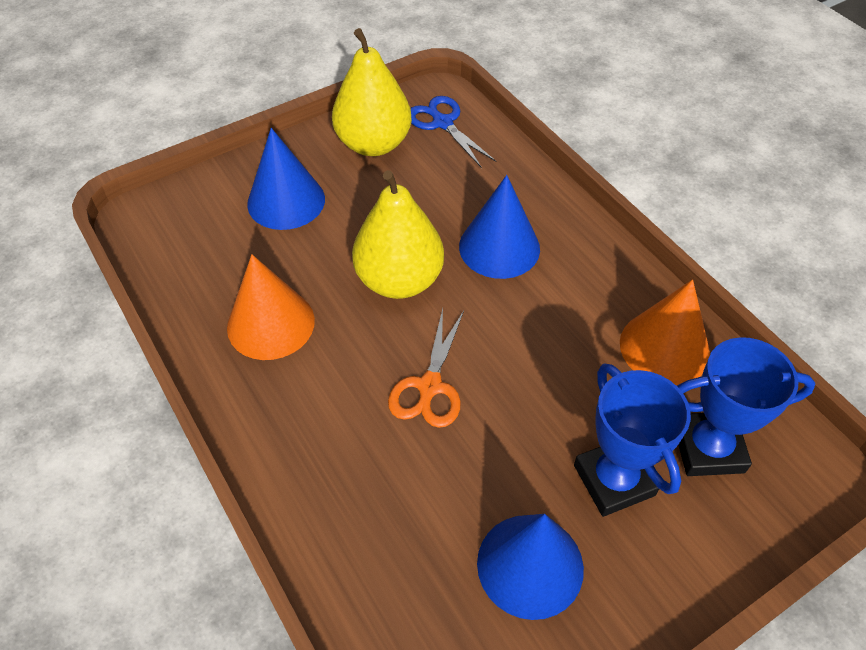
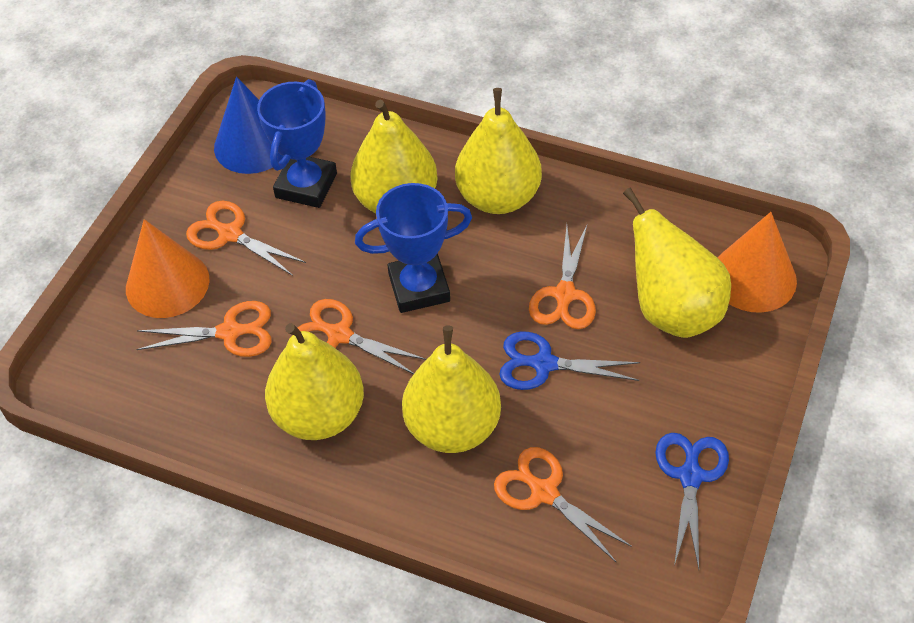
blue cone: 3 -> 1
blue scissors: 1 -> 2
orange scissors: 1 -> 5
yellow pear: 2 -> 5

